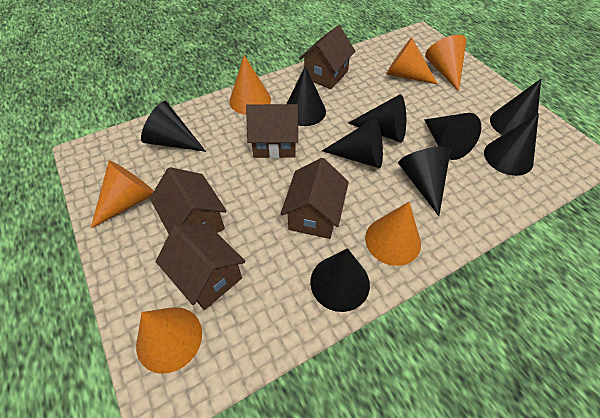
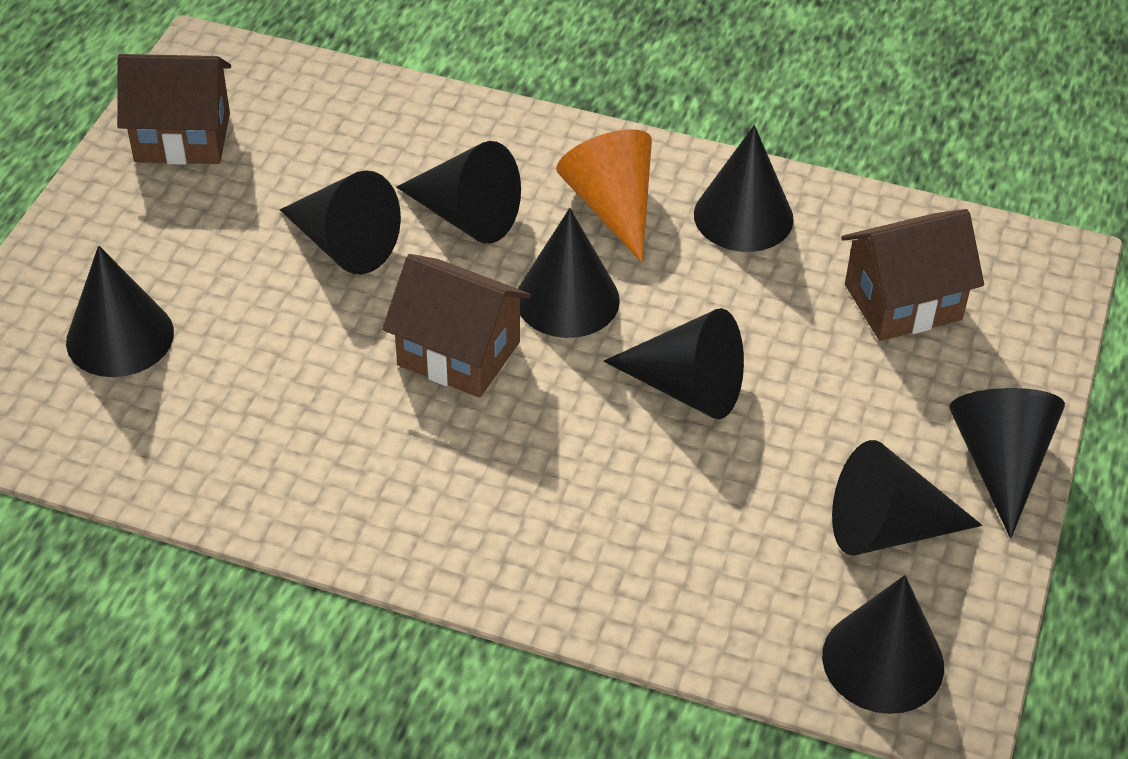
brown house: 5 -> 3
orange cone: 6 -> 1

